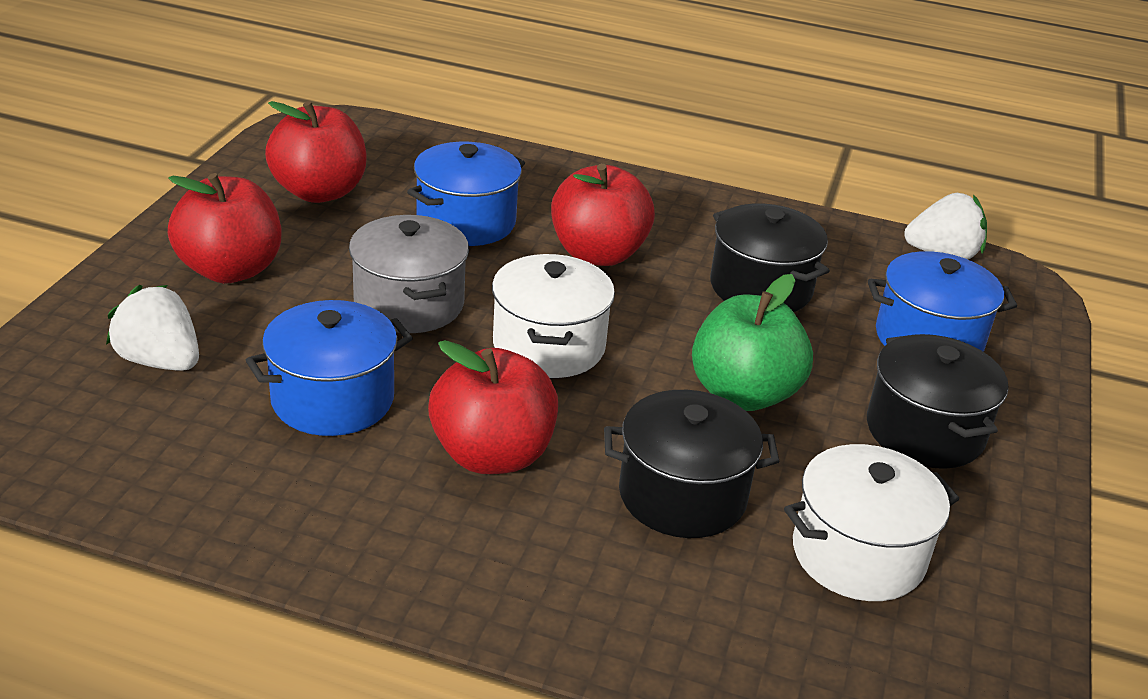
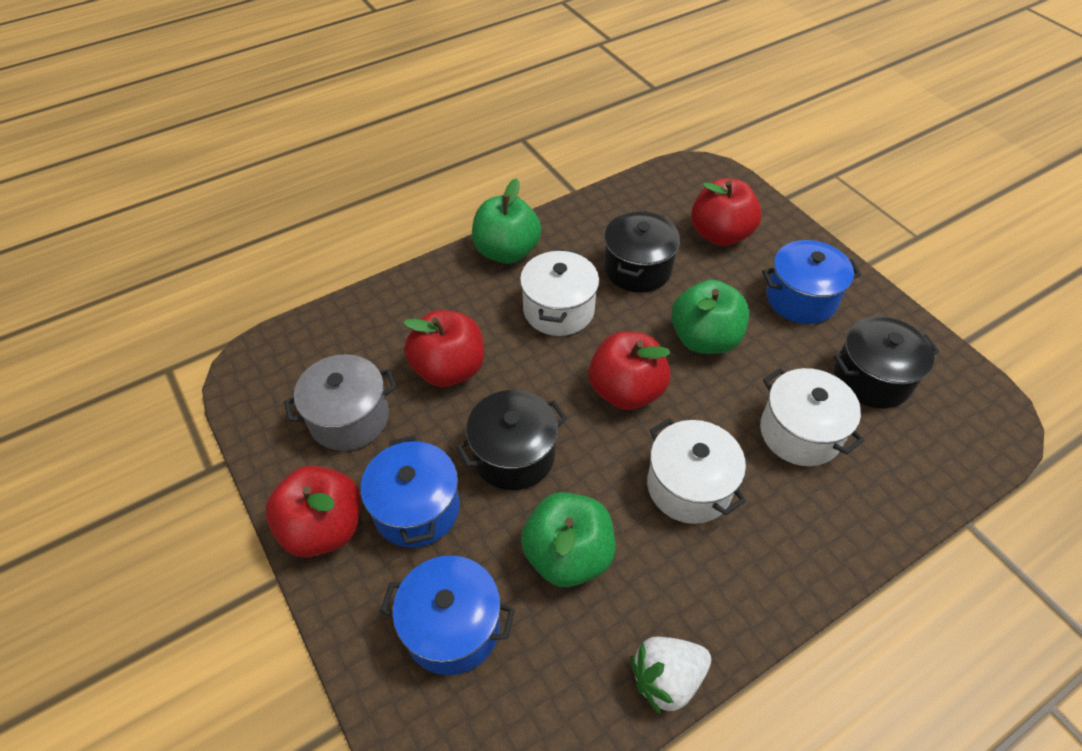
green apple: 1 -> 3
white pot: 2 -> 3
white strawberry: 2 -> 1

